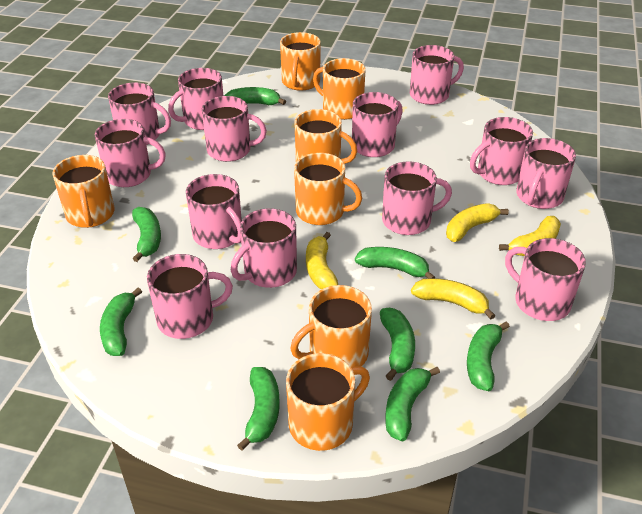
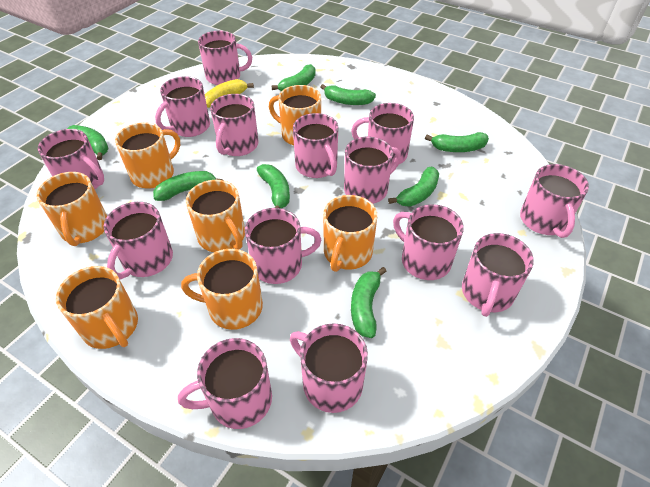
pink mug: 13 -> 14
yellow banana: 4 -> 1

